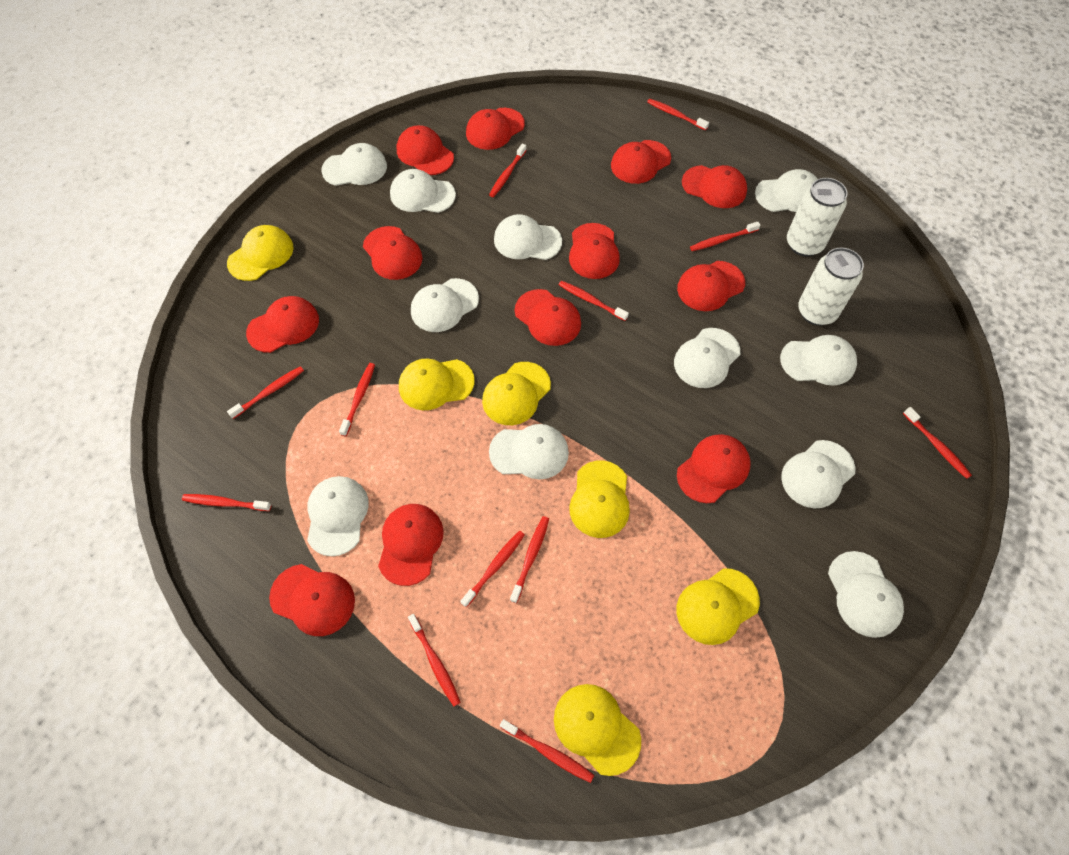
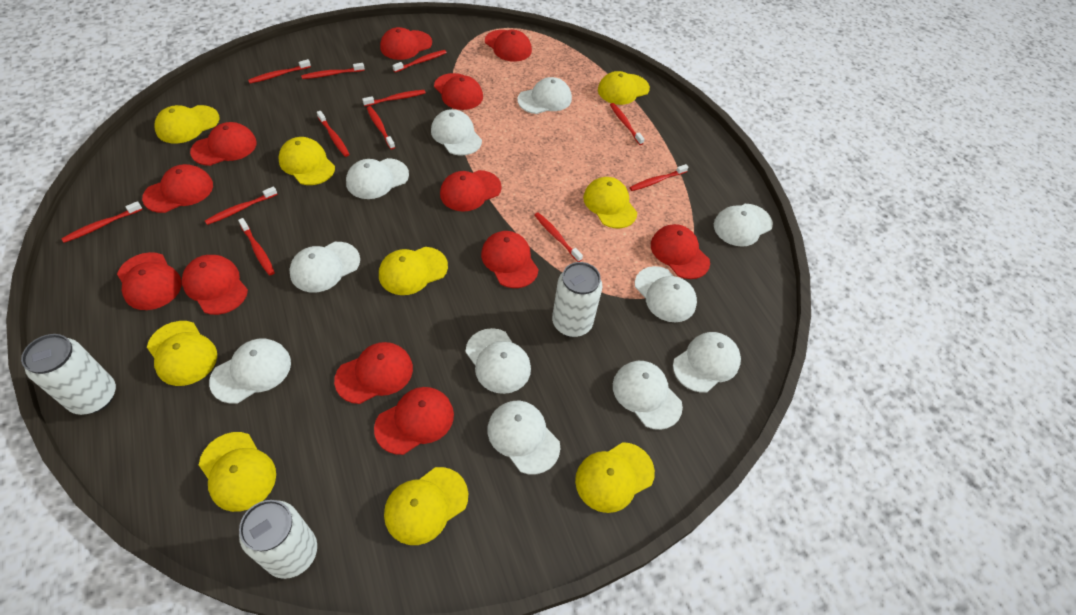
white can: 2 -> 3
yellow cap: 6 -> 9

